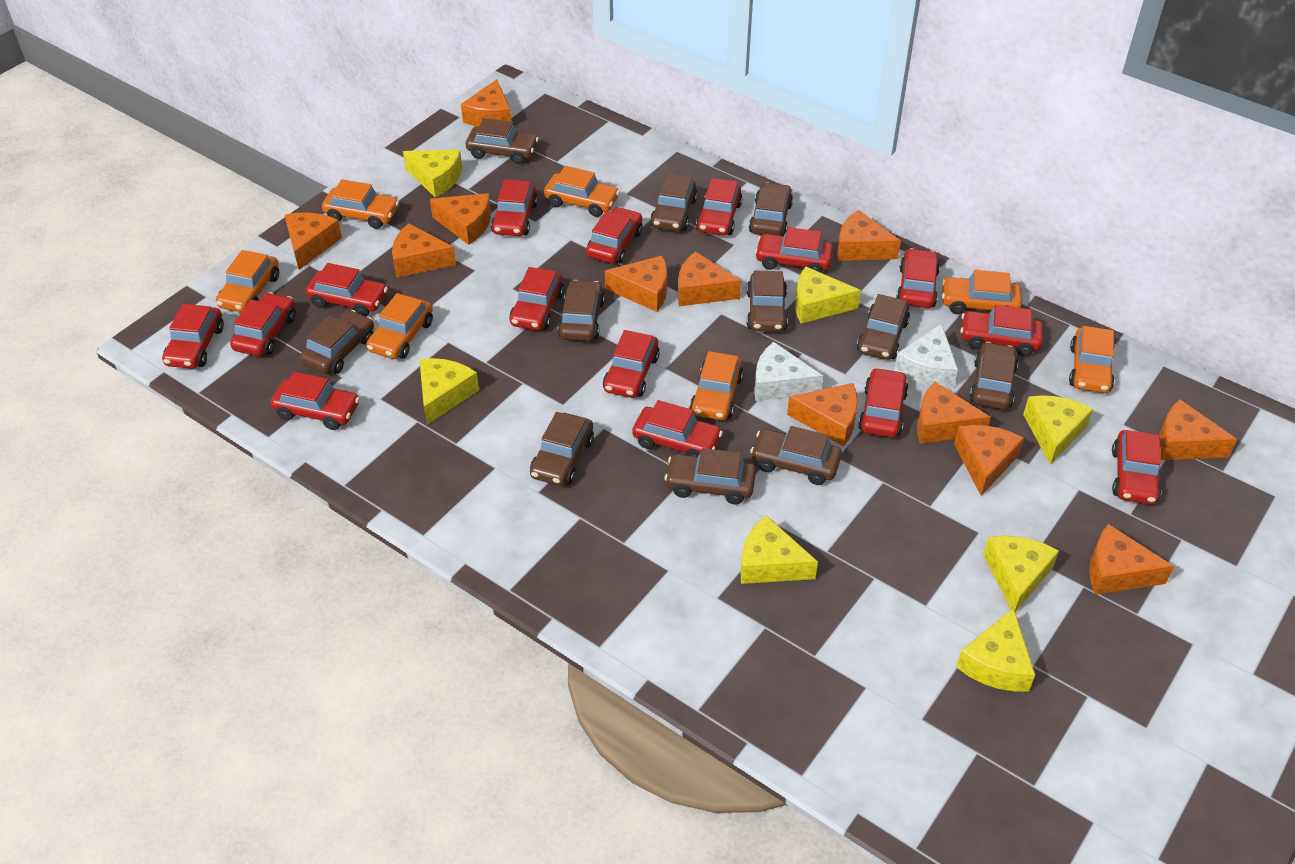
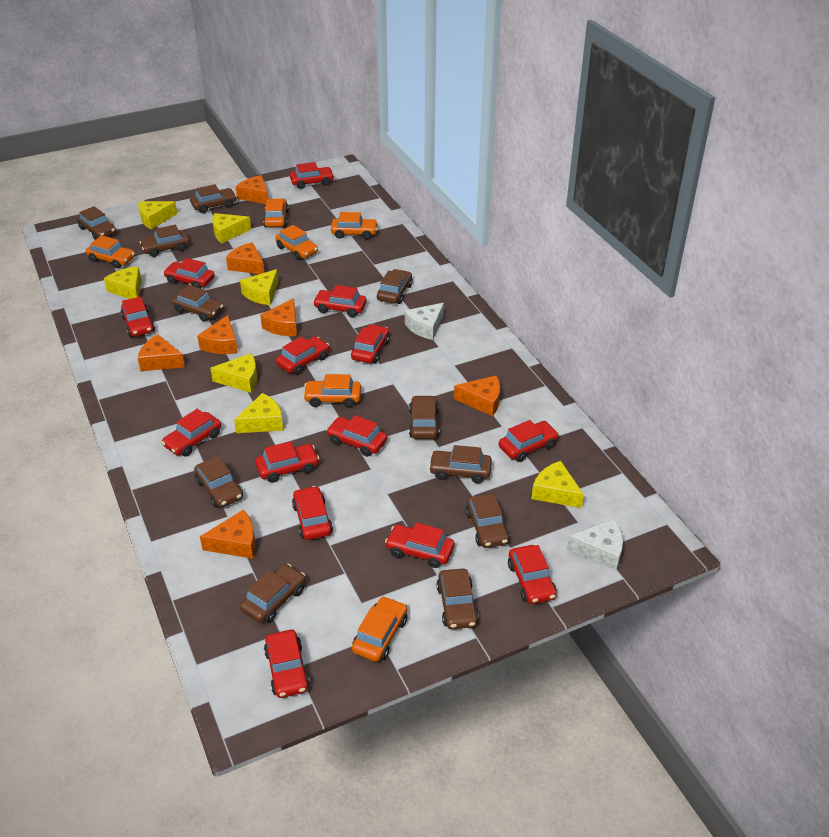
orange car: 7 -> 6
orange cheese: 12 -> 7
red car: 15 -> 14

